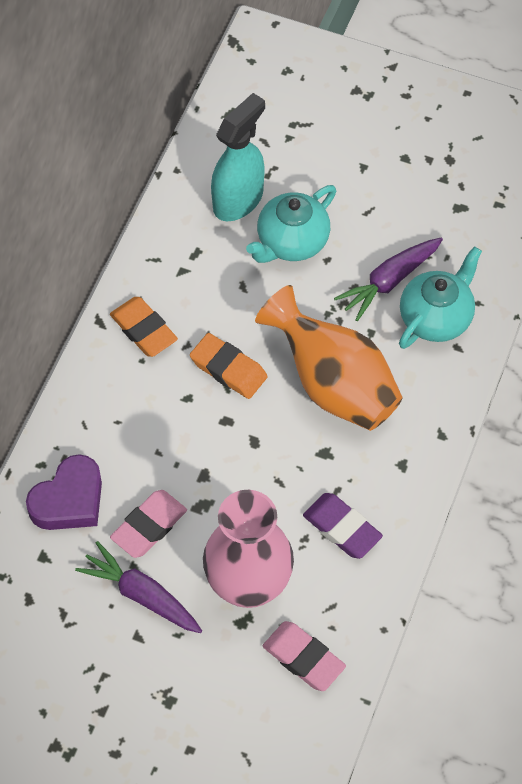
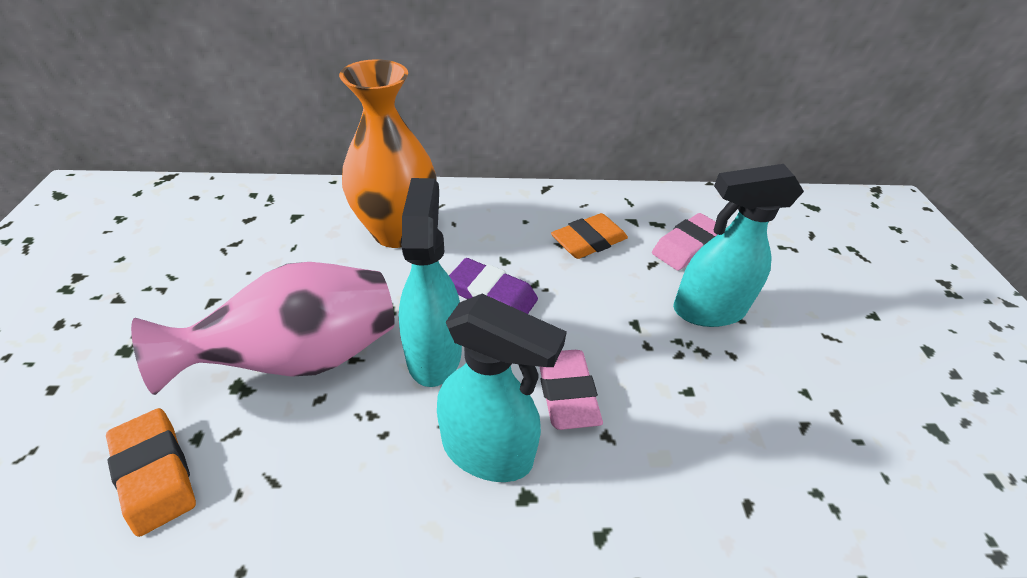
purple carrot: 2 -> 0
purple heart: 1 -> 0
turquoise spray bottle: 1 -> 3
turquoise teapot: 2 -> 0

